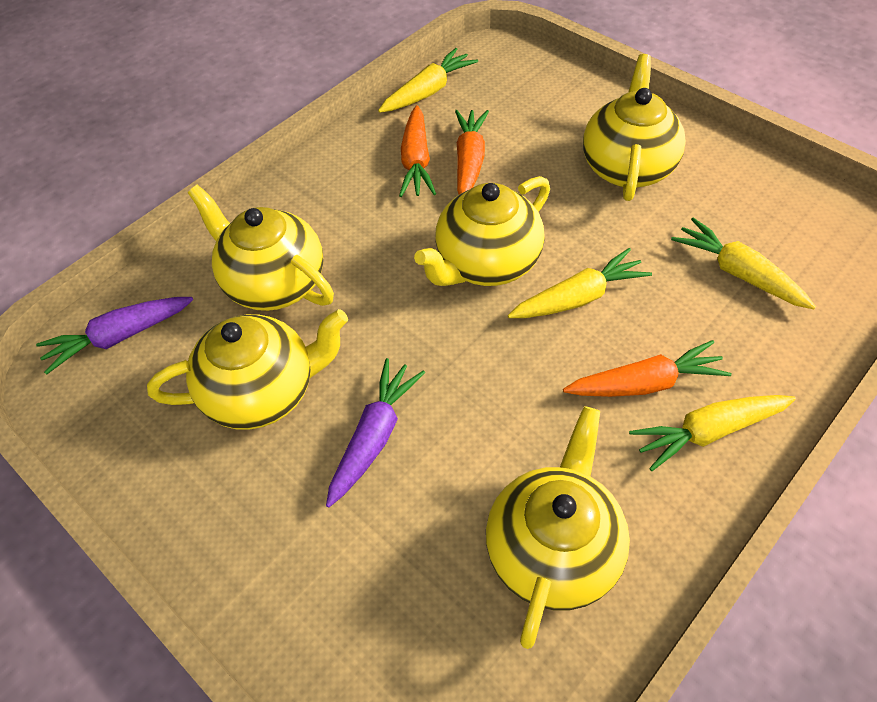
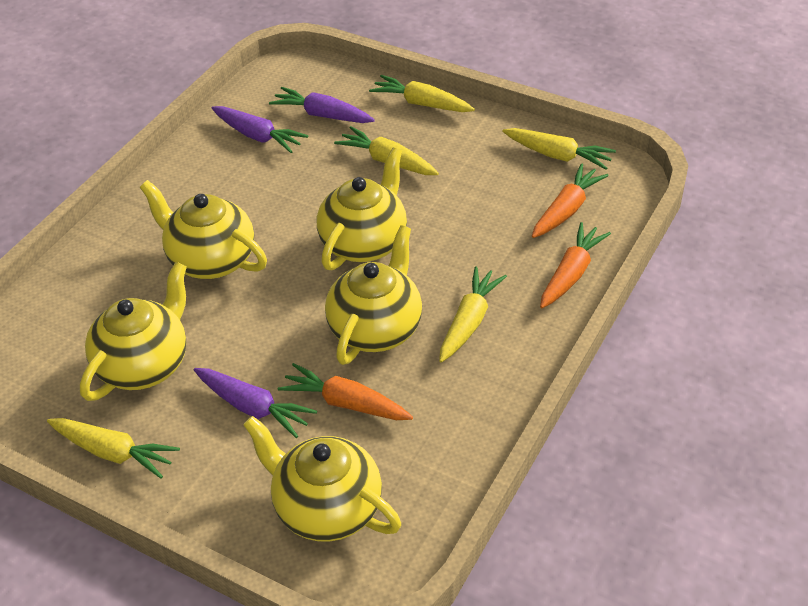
purple carrot: 2 -> 3
yellow carrot: 4 -> 5

